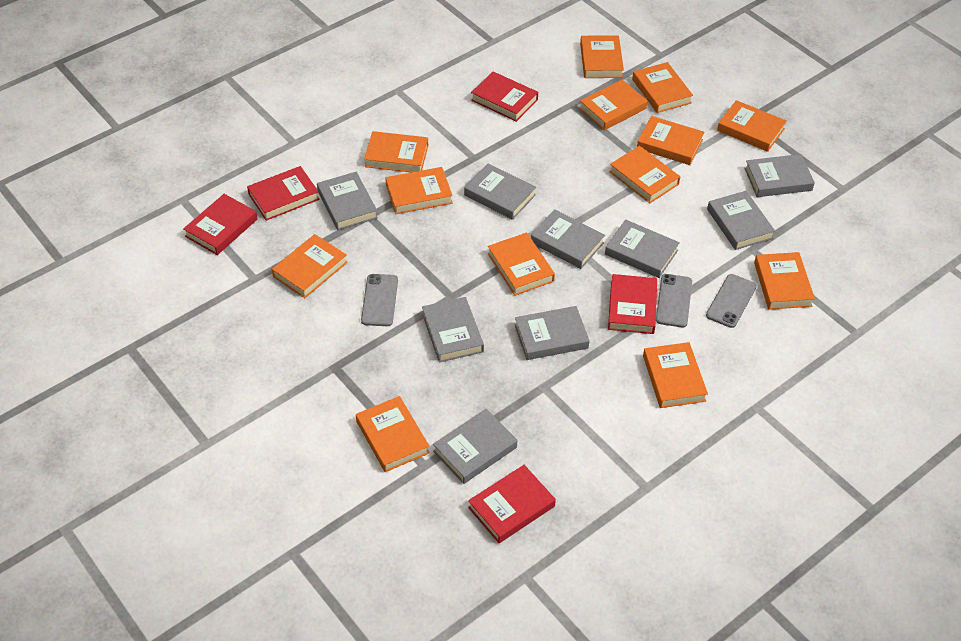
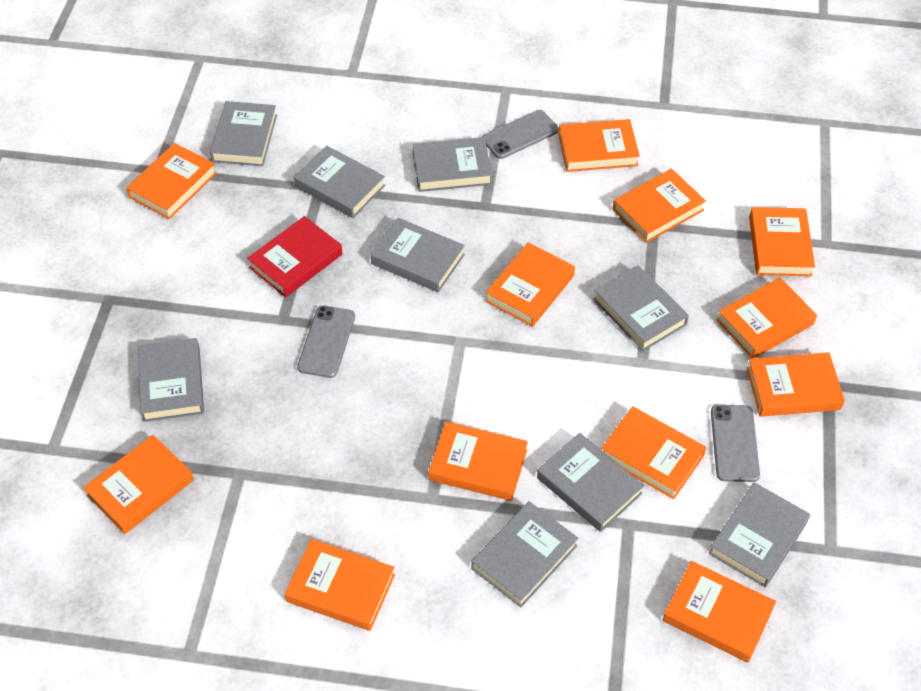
orange book: 13 -> 12
red book: 5 -> 1

